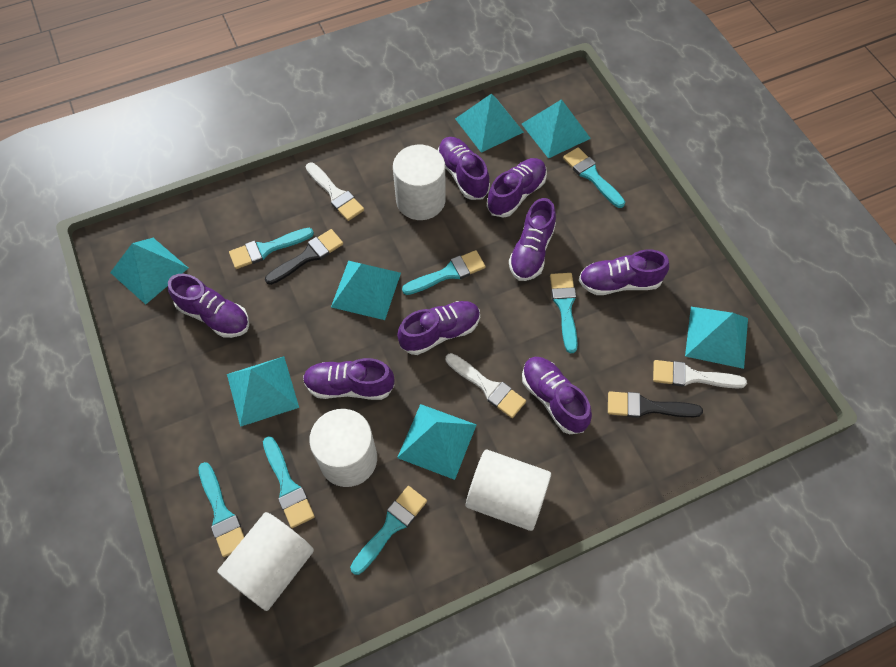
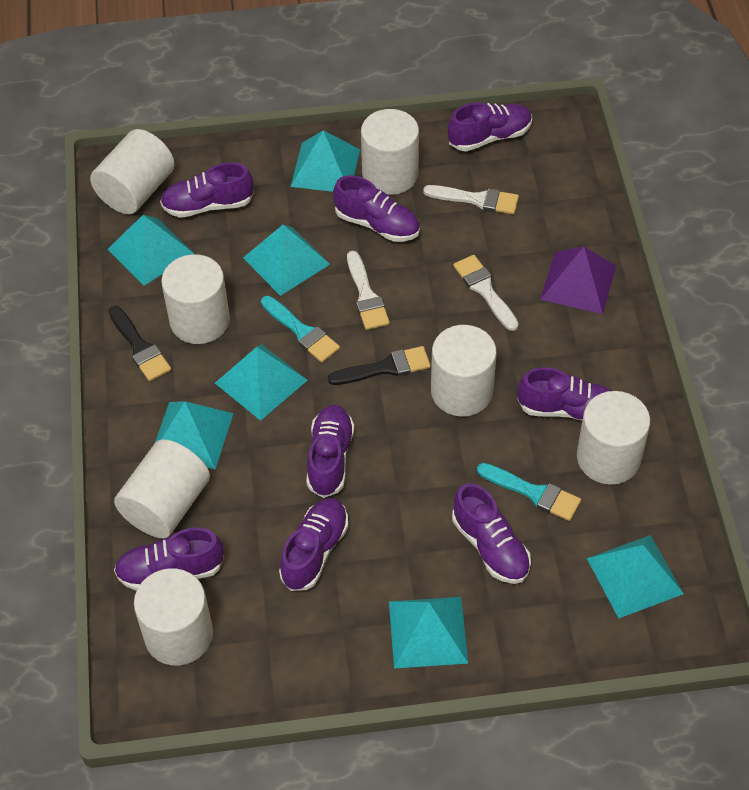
purple pyramid: 0 -> 1
turquoise brush: 7 -> 2
white cylinder: 4 -> 7

